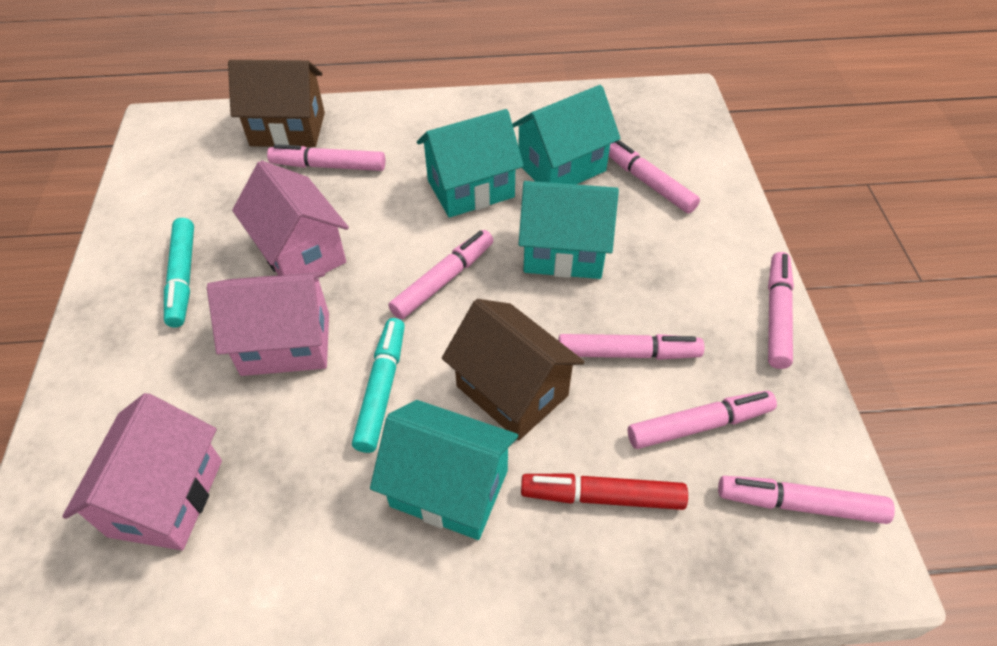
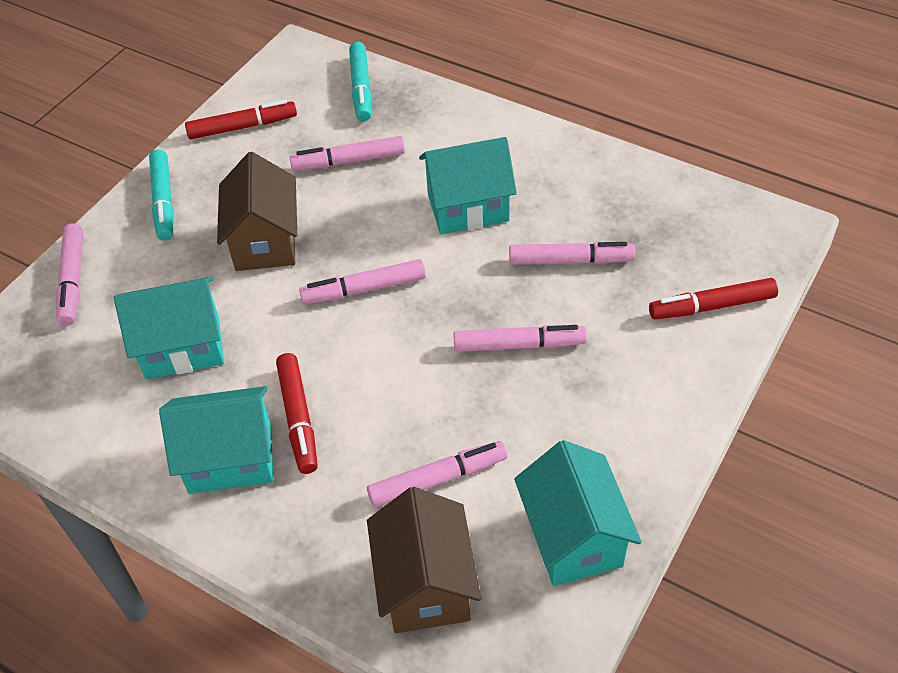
pink house: 3 -> 0
pink marker: 7 -> 6
red marker: 1 -> 3

